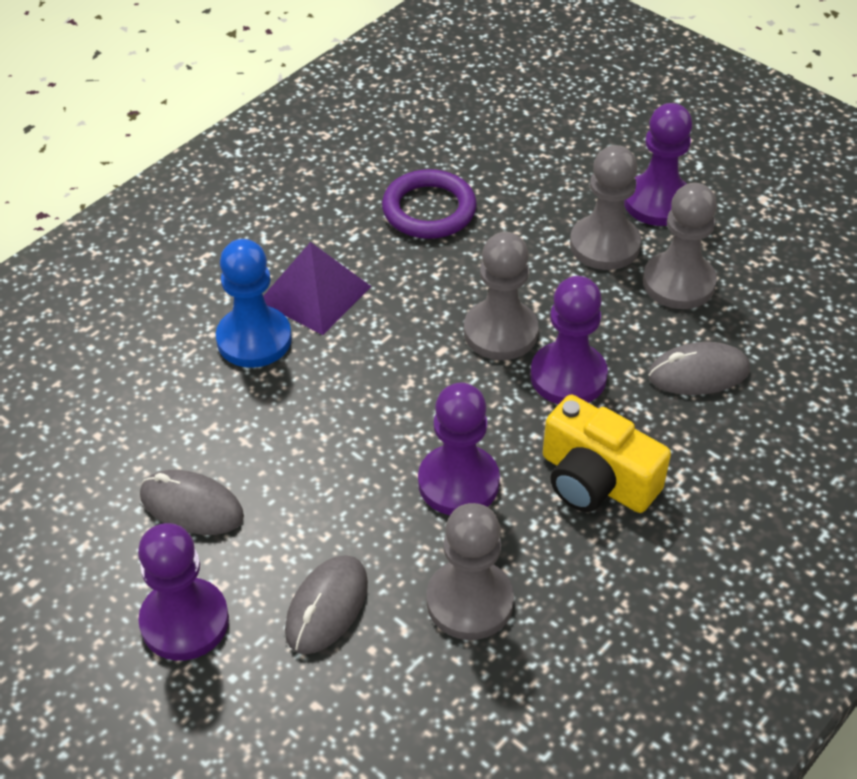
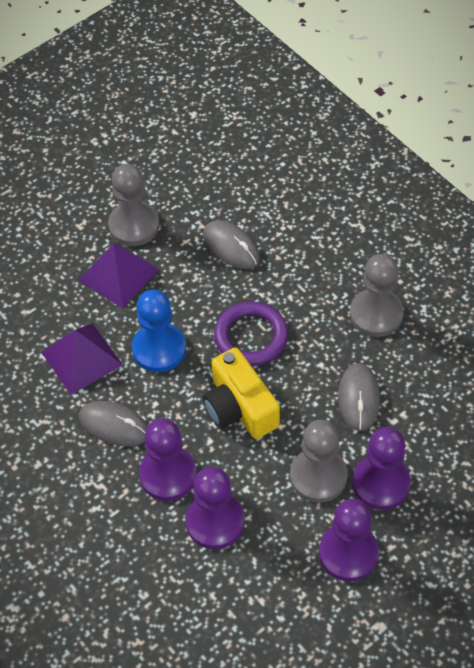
grey pawn: 4 -> 3
purple pyramid: 1 -> 2

